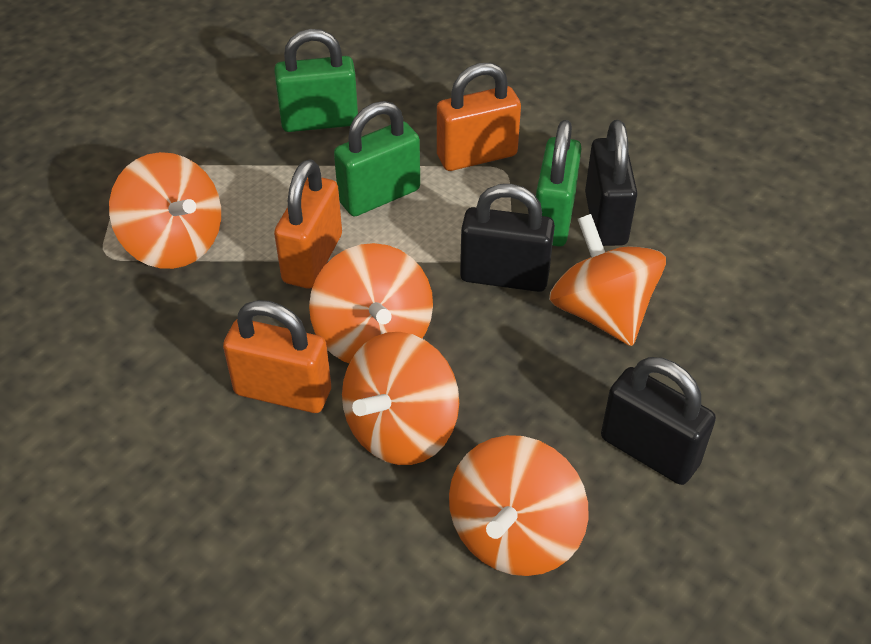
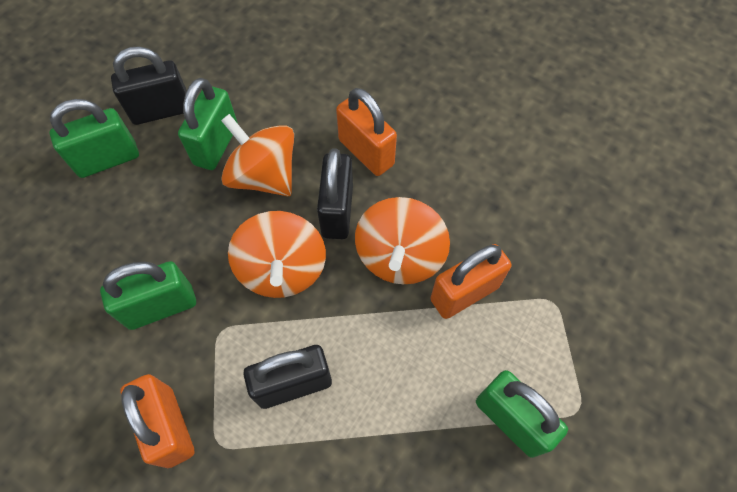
green padlock: 3 -> 4
orange spinning top: 5 -> 3

